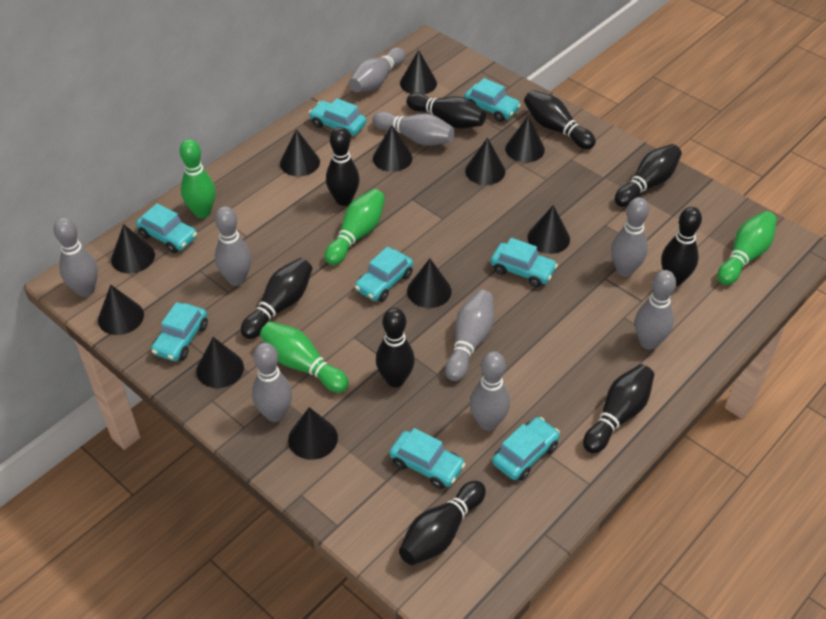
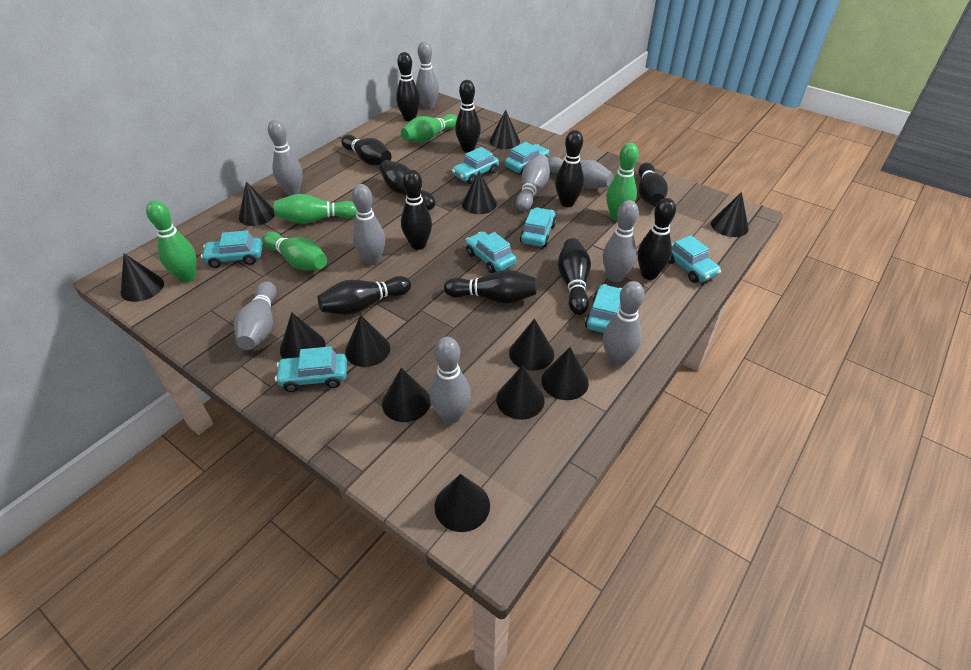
black bowling pin: 9 -> 11
black cone: 11 -> 12
green bowling pin: 4 -> 5

